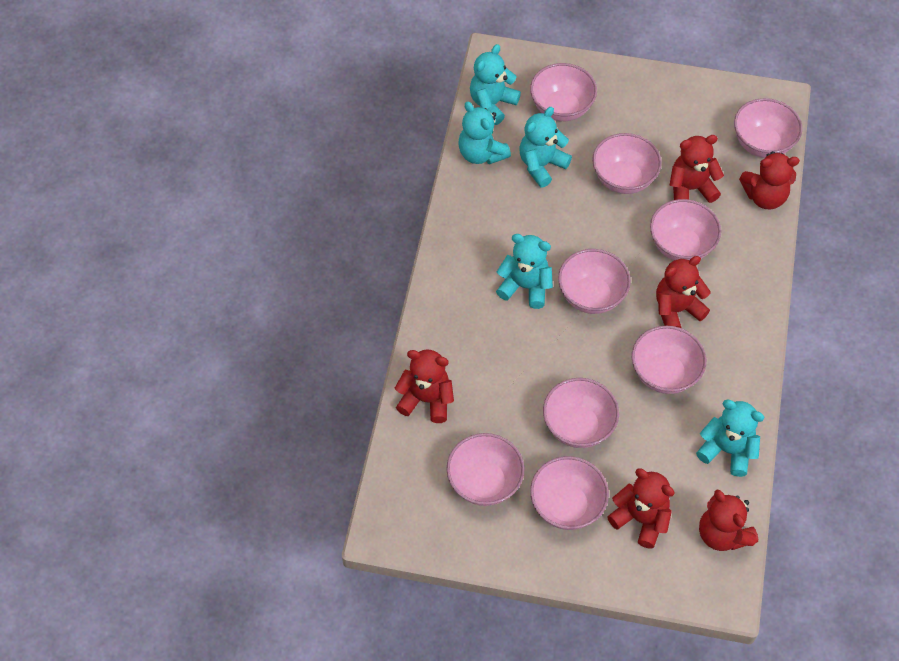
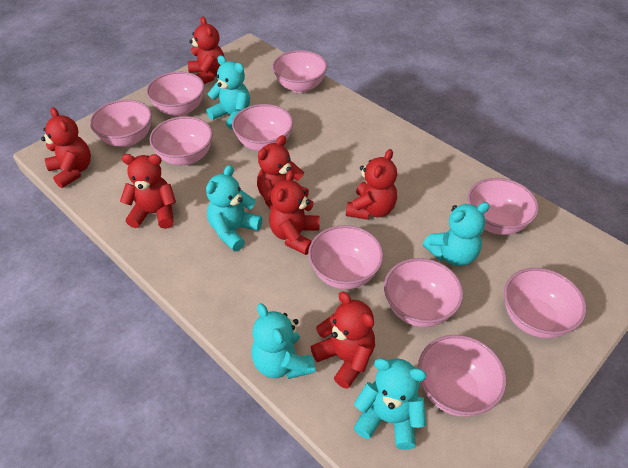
pink bowl: 9 -> 10
red teddy bear: 6 -> 7

